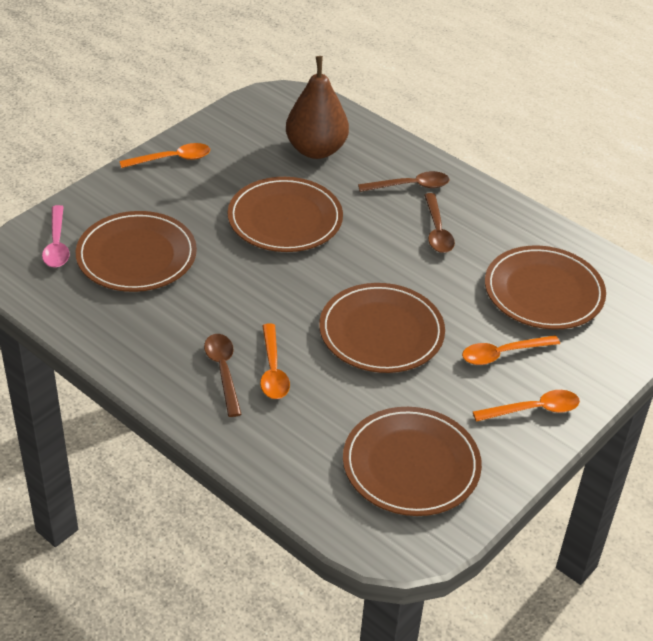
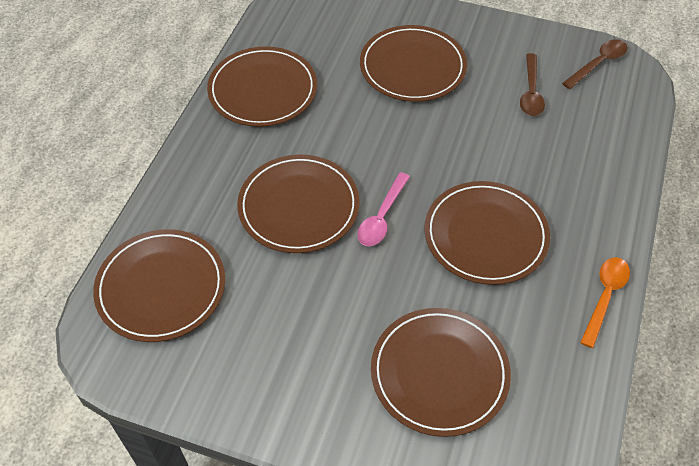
brown pear: 1 -> 0
brown plate: 5 -> 6
brown spoon: 3 -> 2
orange spoon: 4 -> 1

